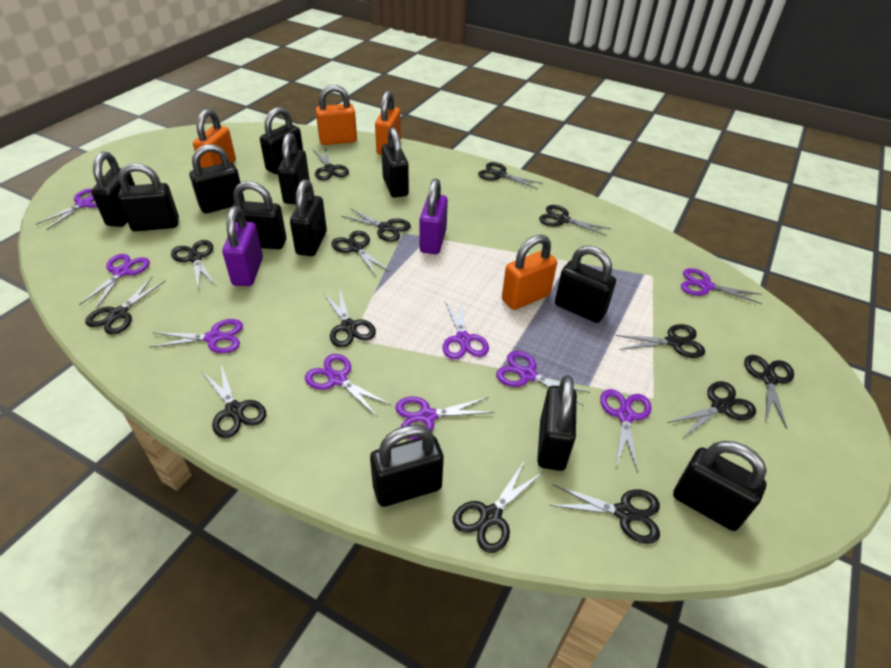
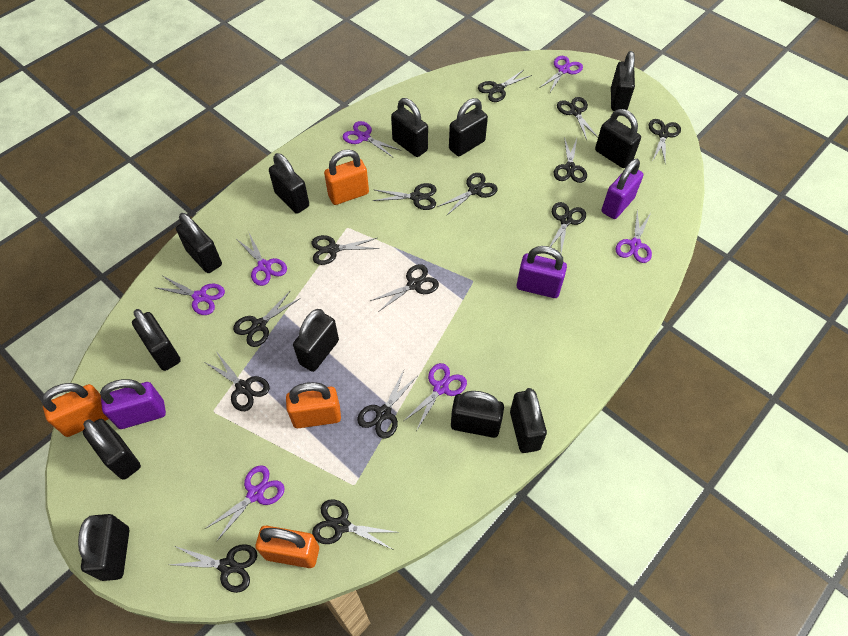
purple padlock: 2 -> 3
purple scissors: 9 -> 7

